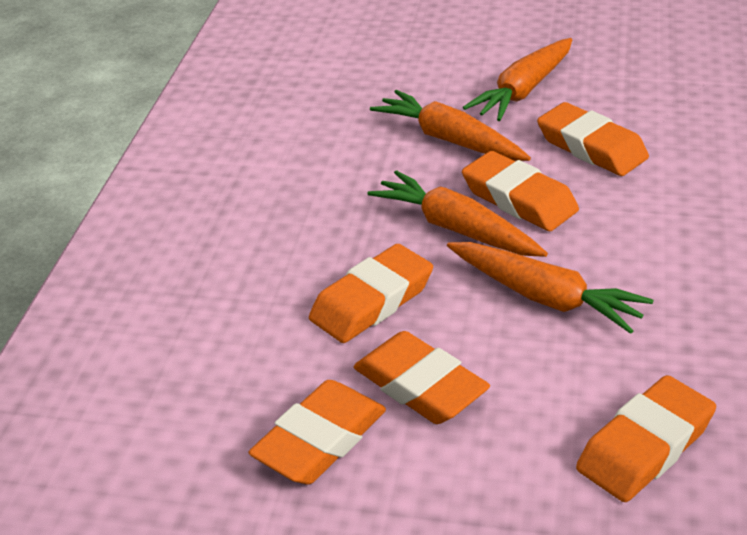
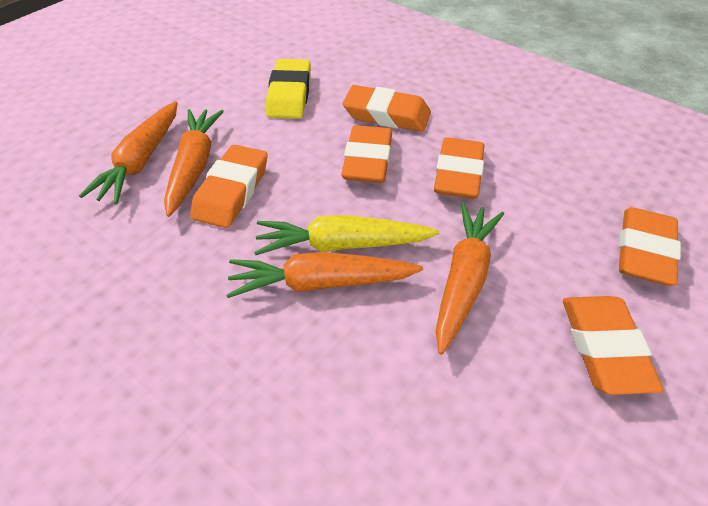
yellow carrot: 0 -> 1
yellow eraser: 0 -> 1

